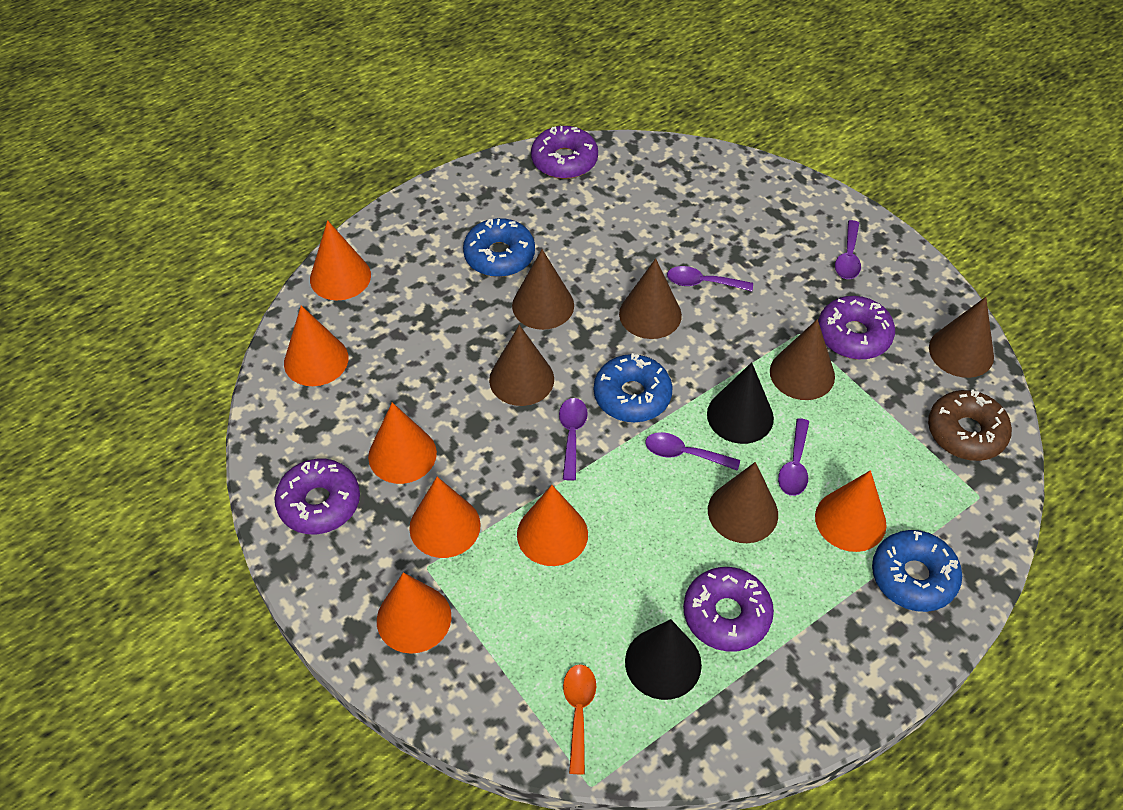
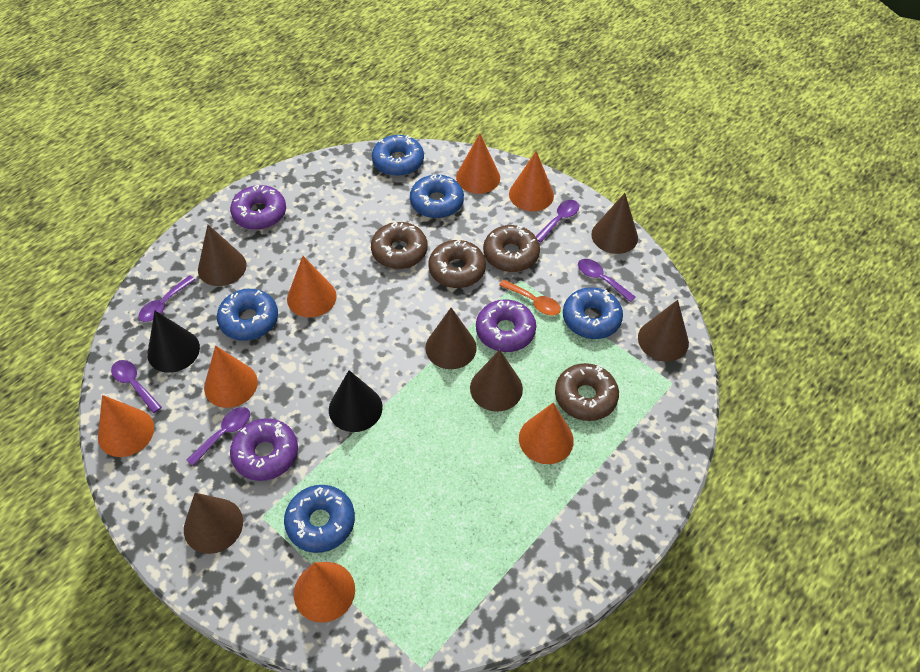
blue donut: 3 -> 5
brown donut: 1 -> 4
purple donut: 4 -> 3

